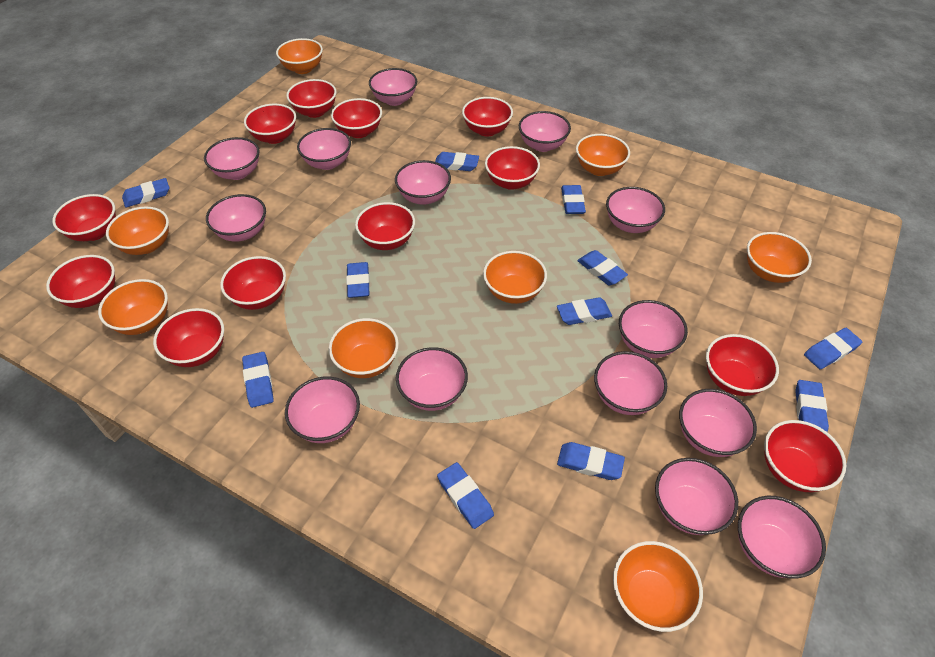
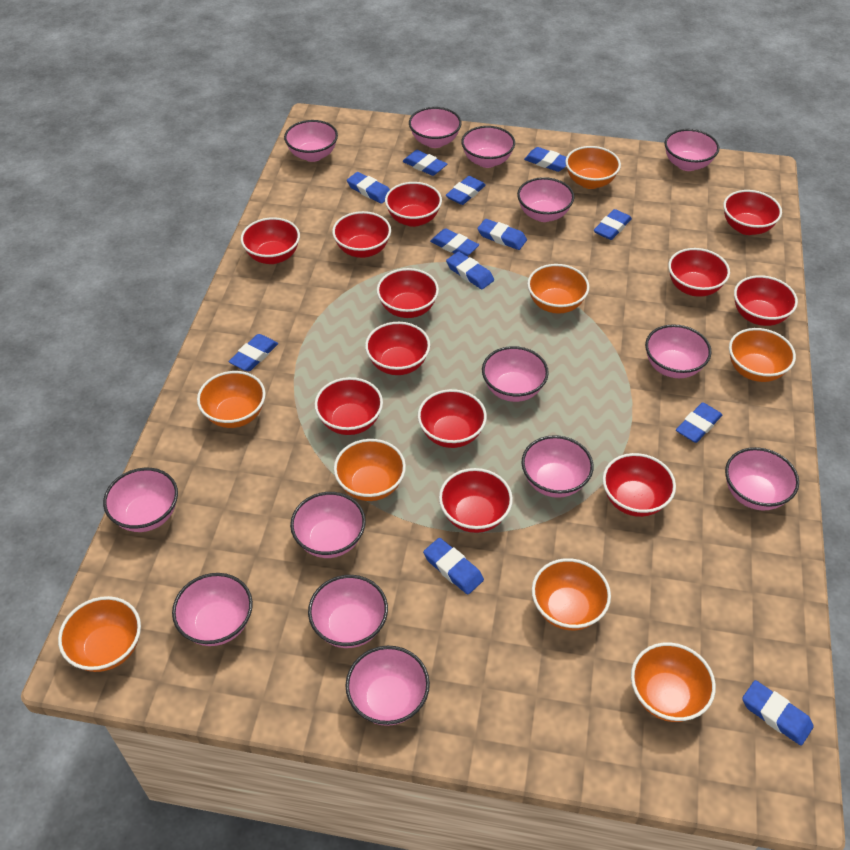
blue eraser: 11 -> 12

